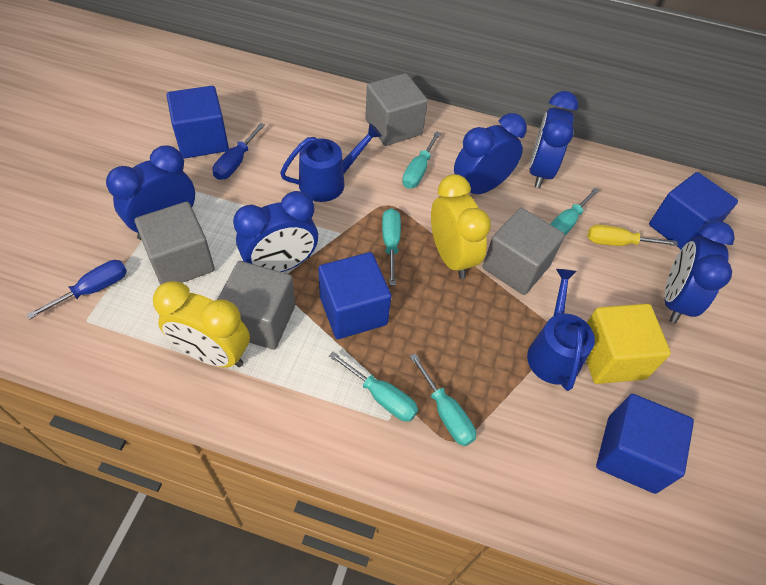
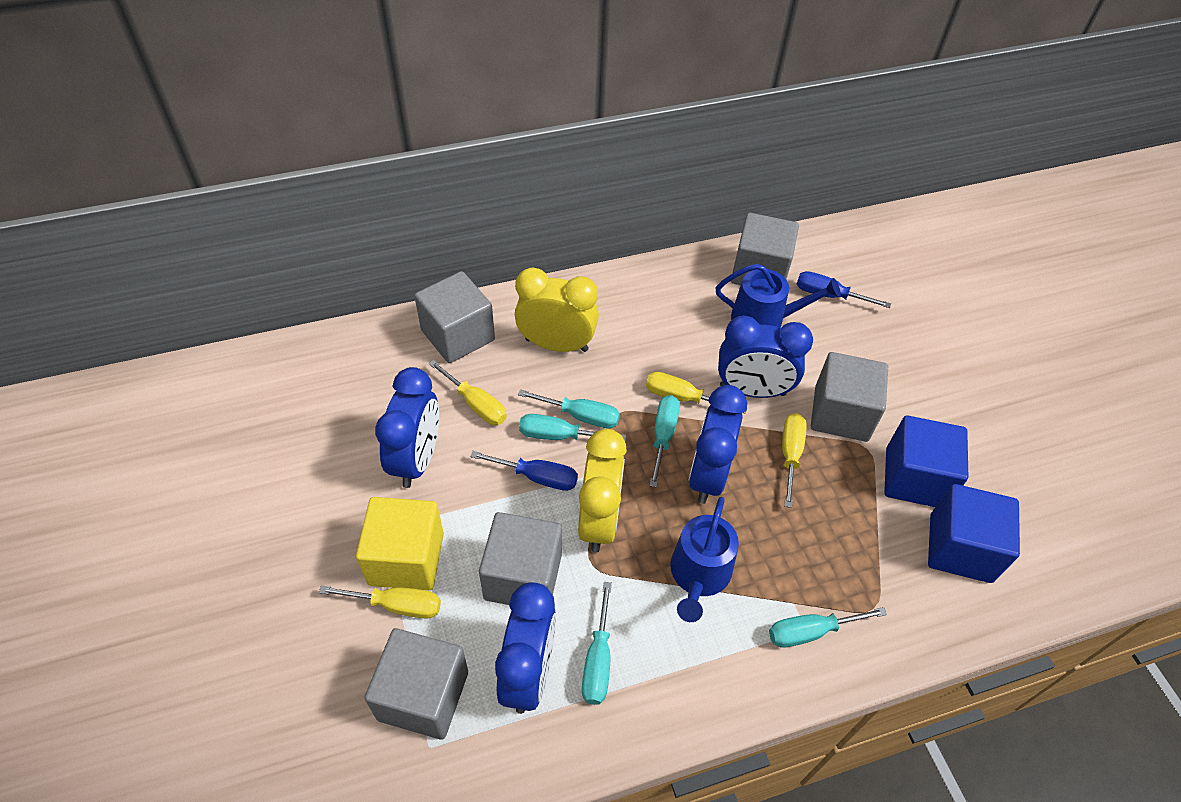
blue clock: 5 -> 4
blue cube: 4 -> 2
grey cube: 4 -> 5
yellow screwdriver: 1 -> 4

